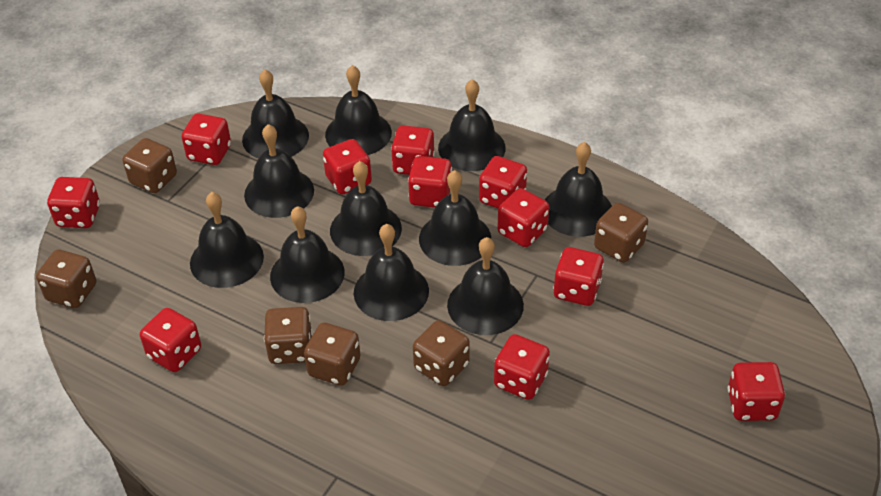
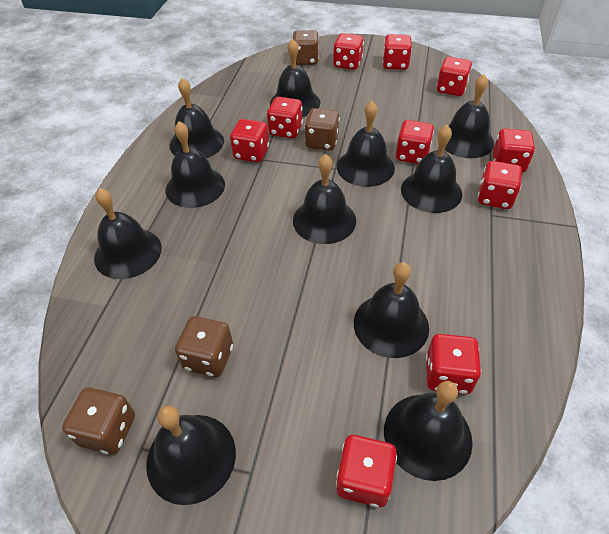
brown dice: 6 -> 4
red dice: 11 -> 10

